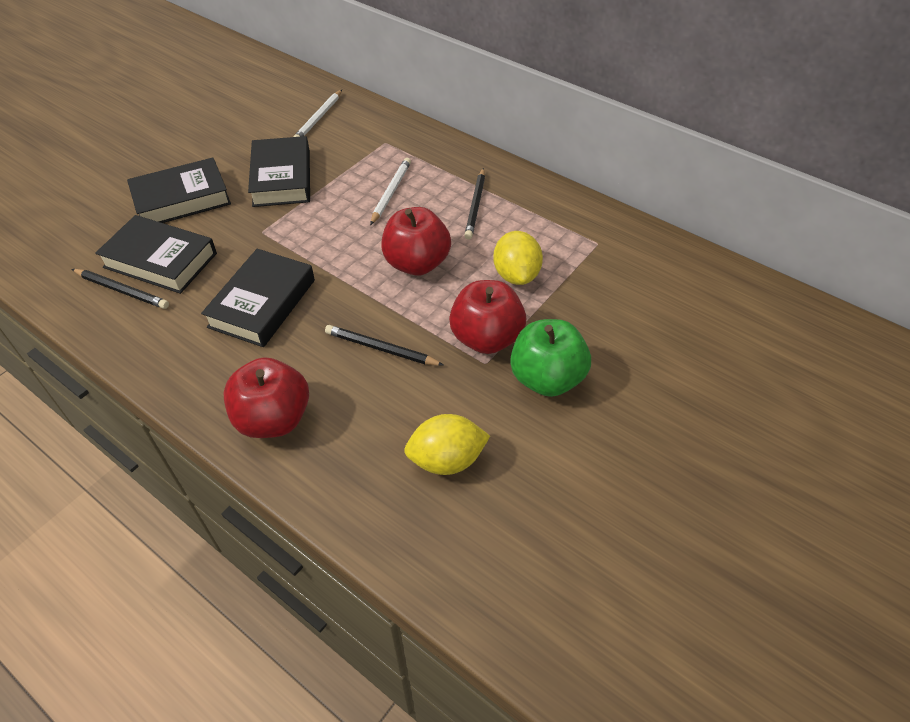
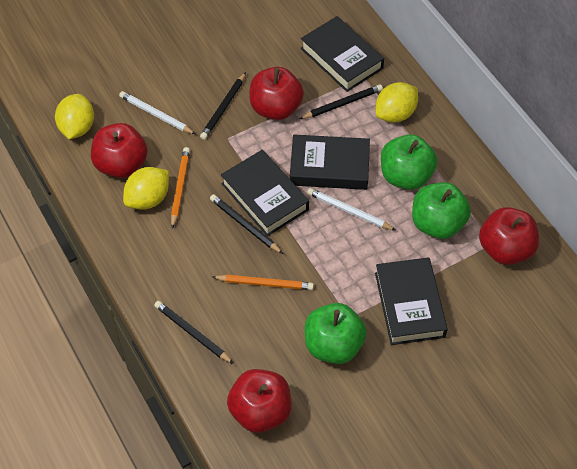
black pencil: 3 -> 4
green apple: 1 -> 3
orange pencil: 0 -> 2
red apple: 3 -> 4
yellow lemon: 2 -> 3

